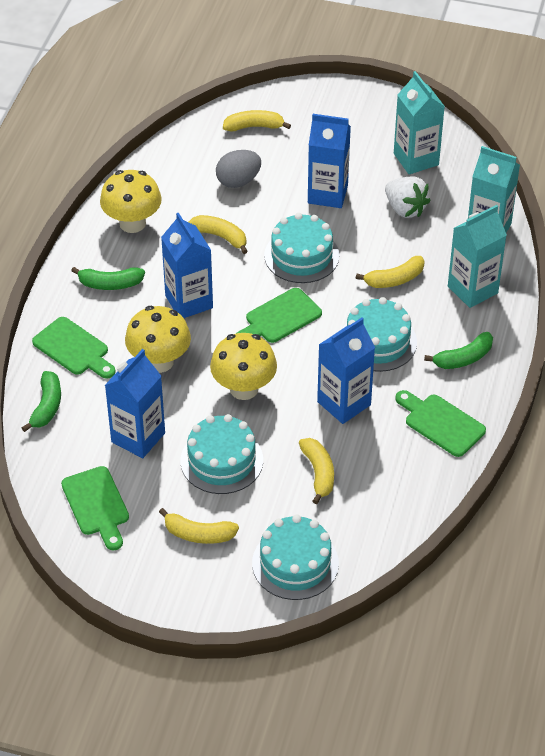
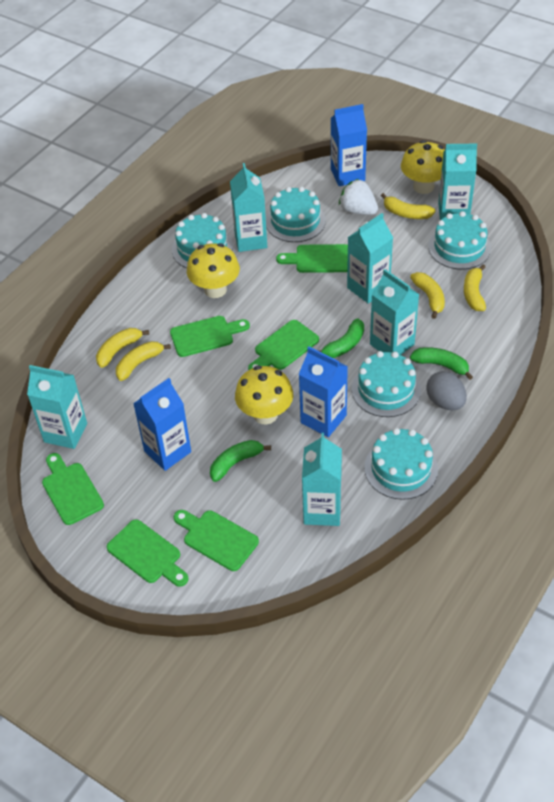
blue carton: 4 -> 3
green cutting board: 4 -> 6
turquoise cake: 4 -> 5
turquoise carton: 3 -> 6

